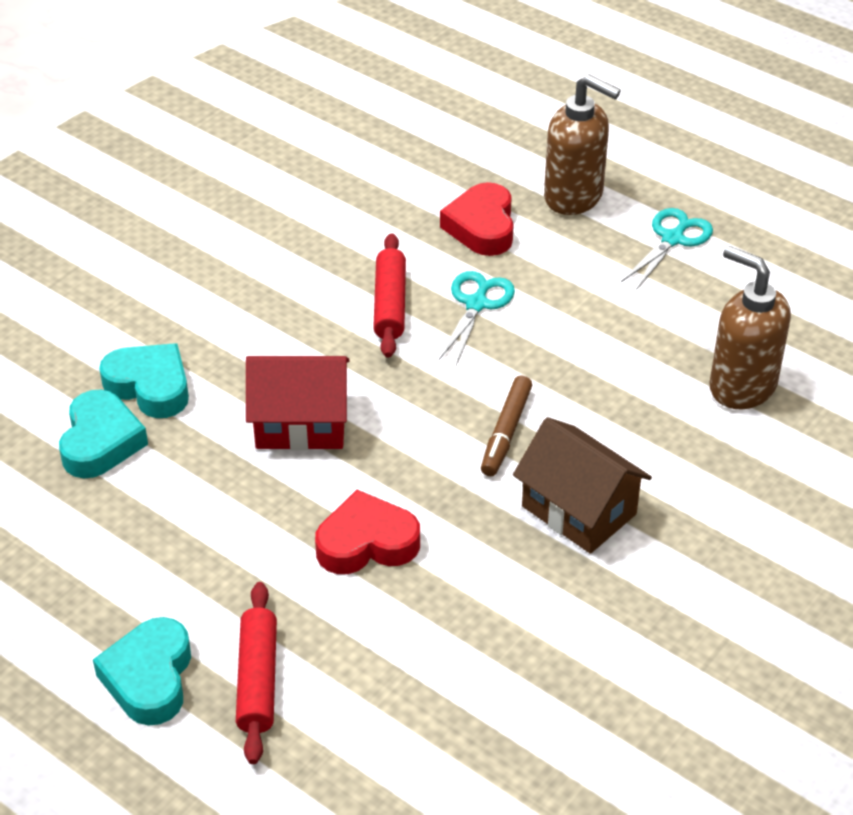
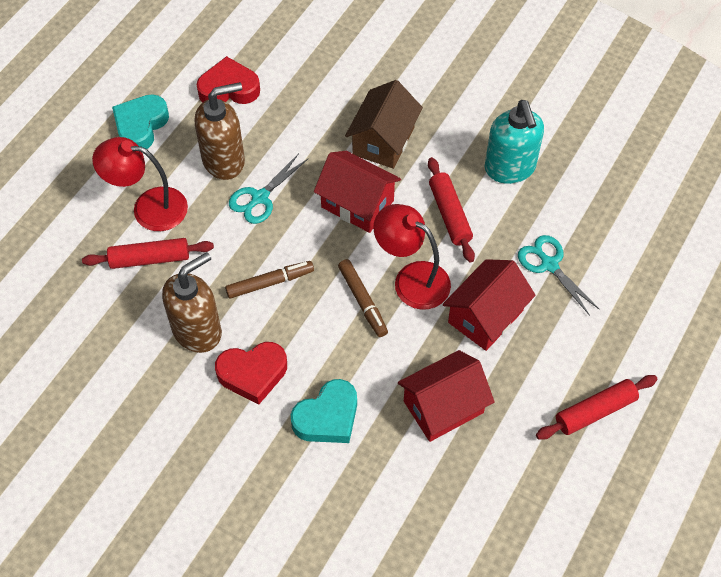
brown marker: 1 -> 2
red house: 1 -> 3
red lamp: 0 -> 2
red rolling pin: 2 -> 3
turquoise heart: 3 -> 2
turquoise soap dispenser: 0 -> 1

